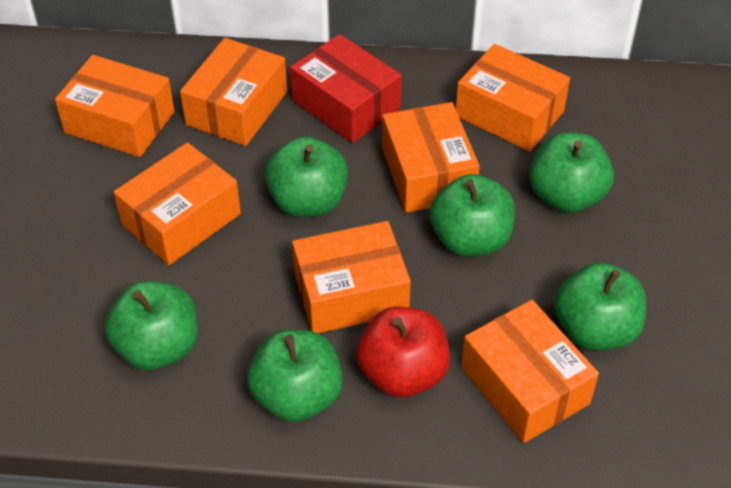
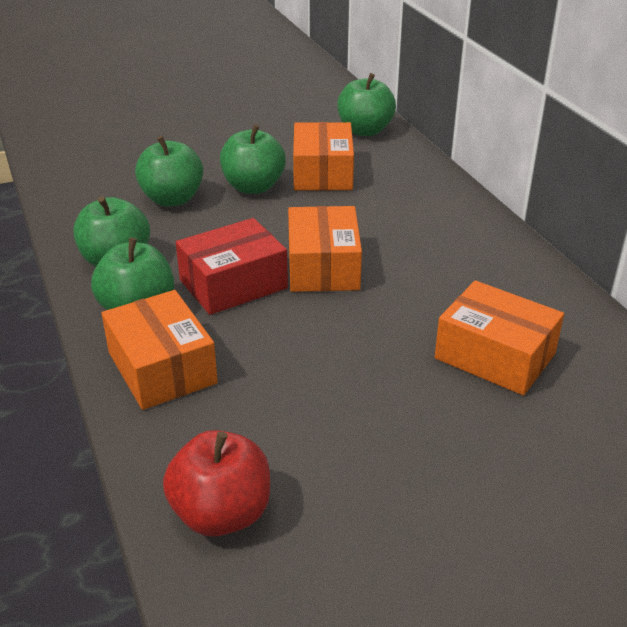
green apple: 6 -> 5
orange box: 7 -> 4

